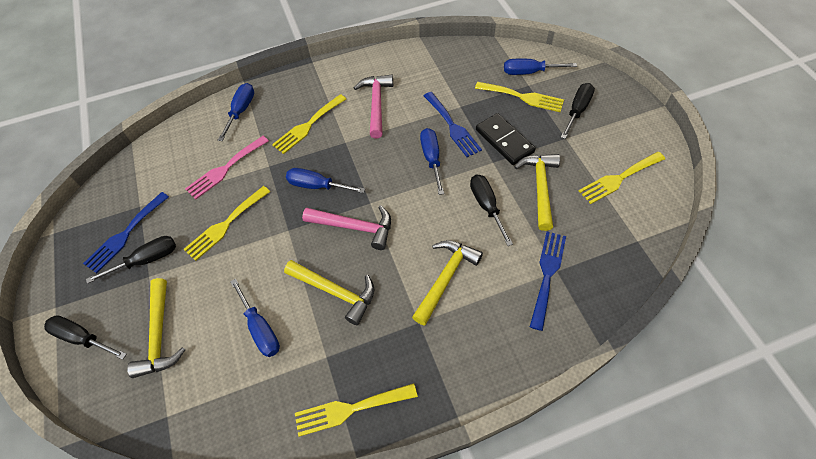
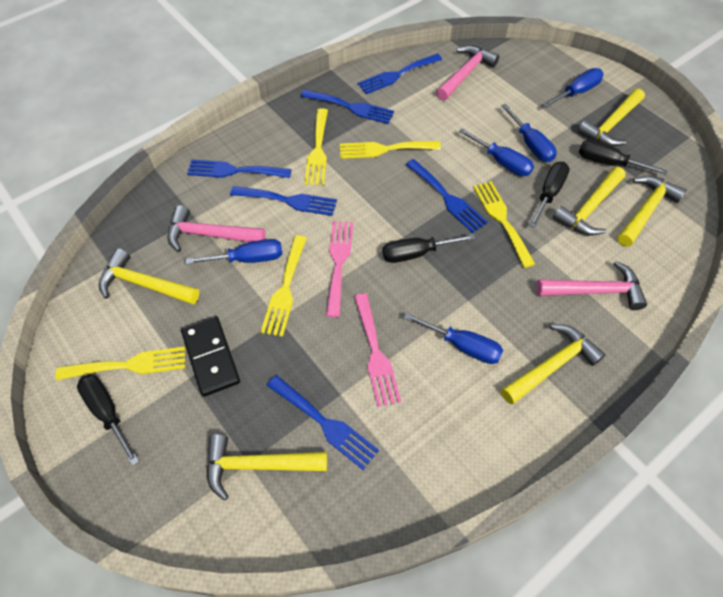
blue fork: 3 -> 6
pink fork: 1 -> 2
pink hammer: 2 -> 3
yellow hammer: 4 -> 6

